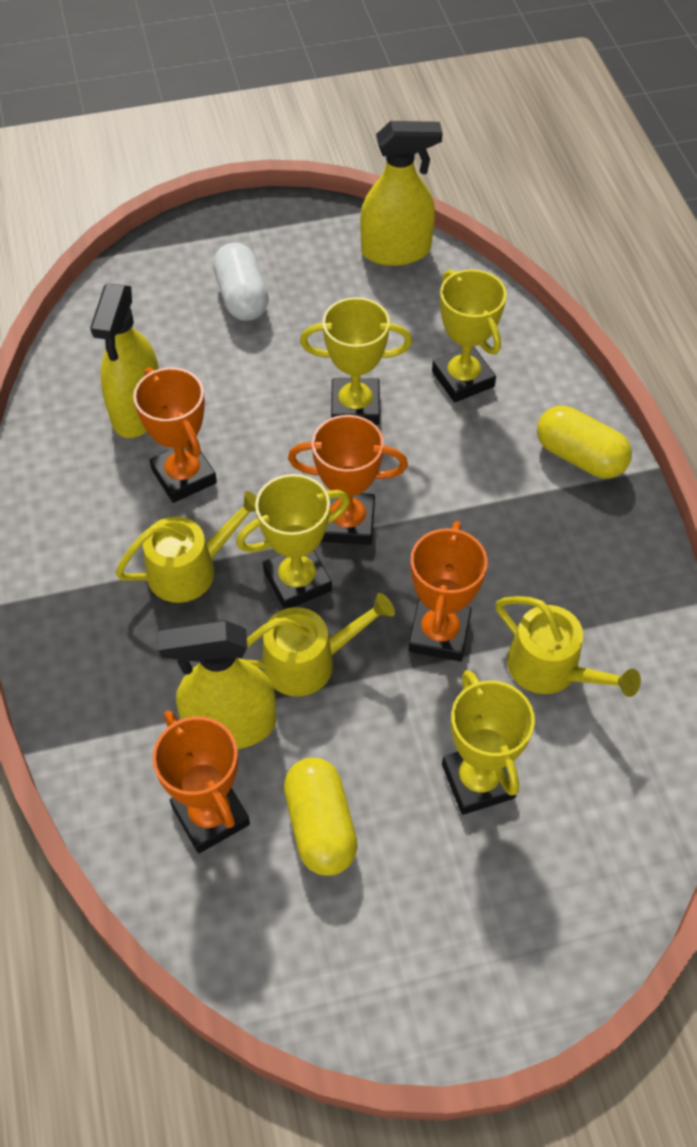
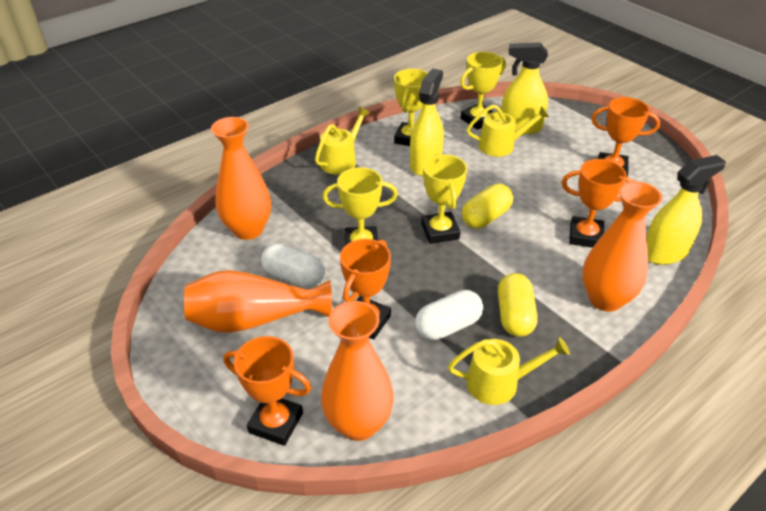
orange vase: 0 -> 4
white capsule: 1 -> 2

